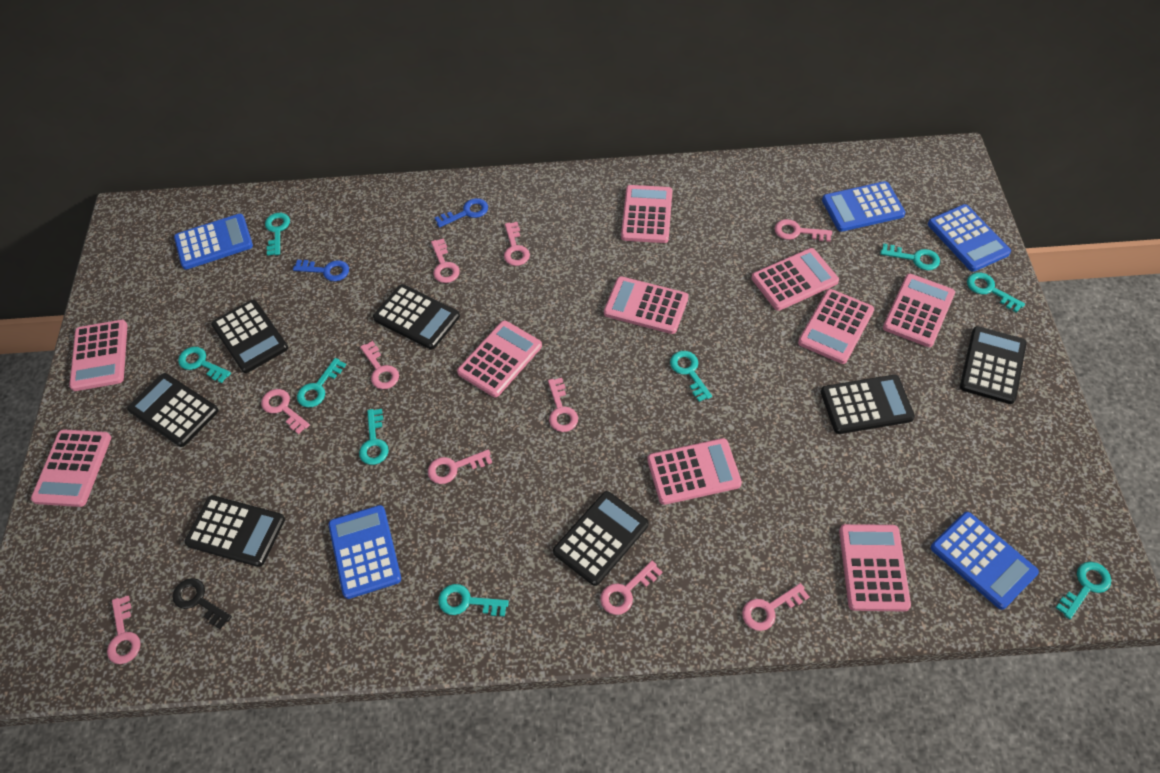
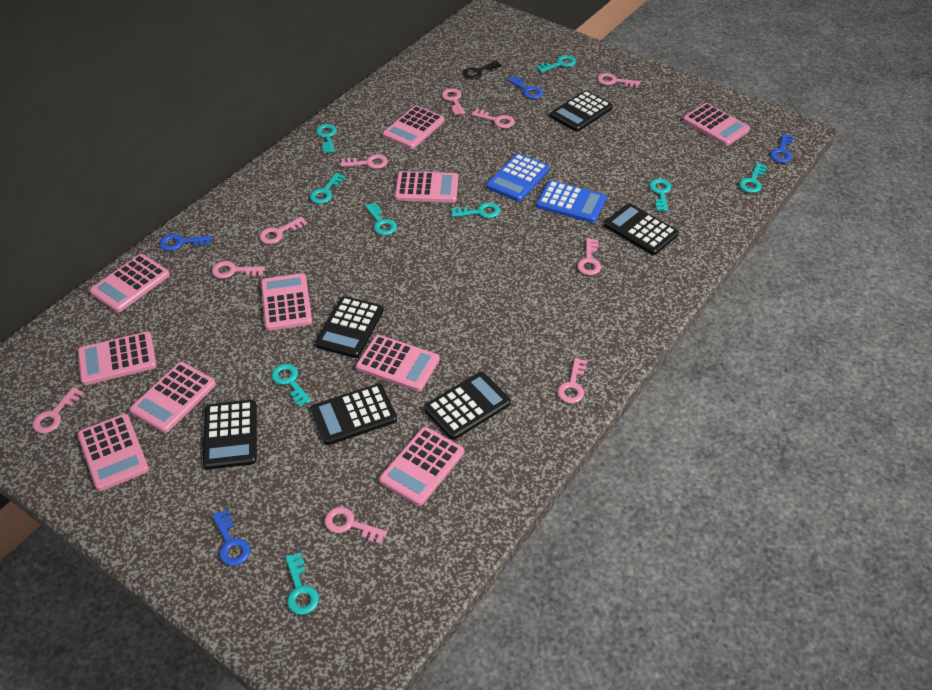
black calculator: 7 -> 6
blue calculator: 5 -> 2
blue key: 2 -> 4

